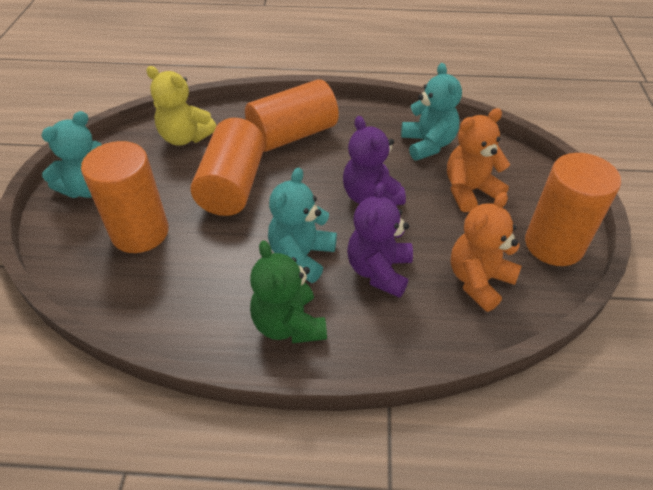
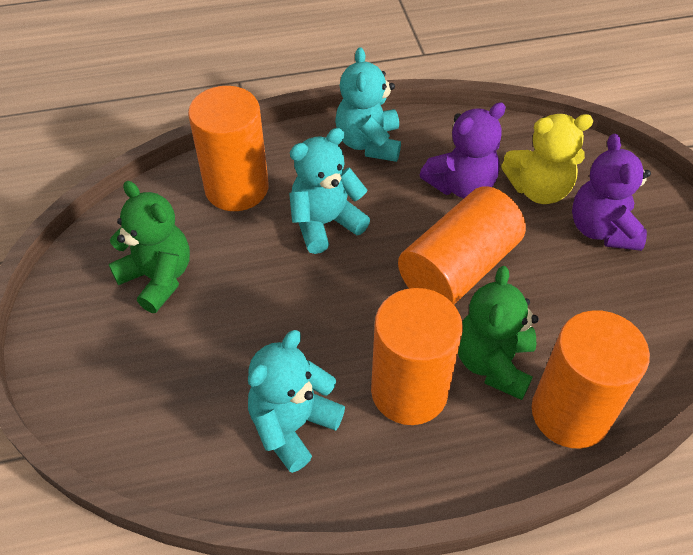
green teddy bear: 1 -> 2
orange teddy bear: 2 -> 0

